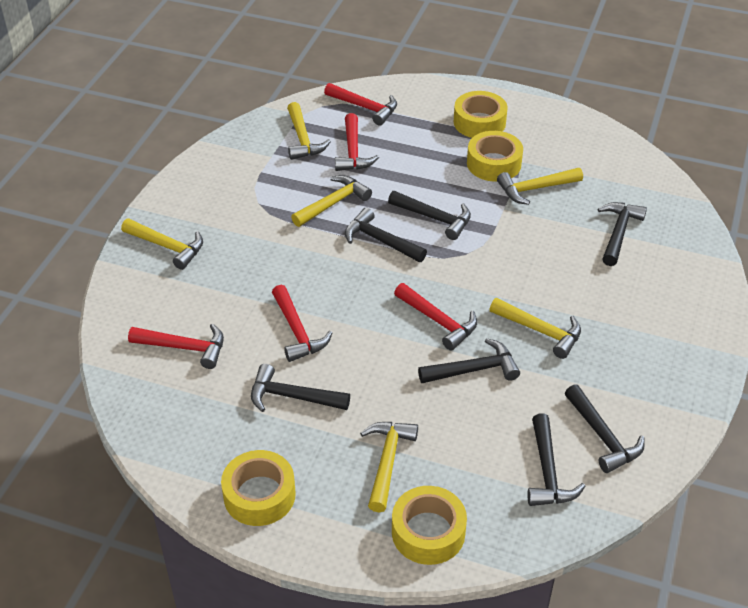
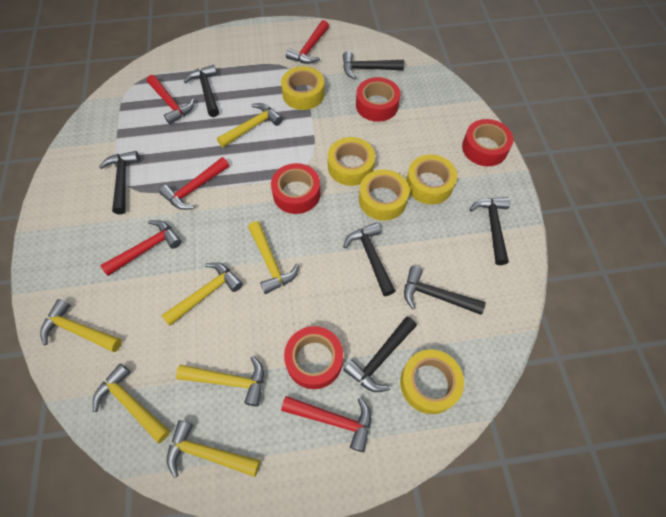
red tape: 0 -> 4
yellow hammer: 6 -> 7
yellow tape: 4 -> 5

